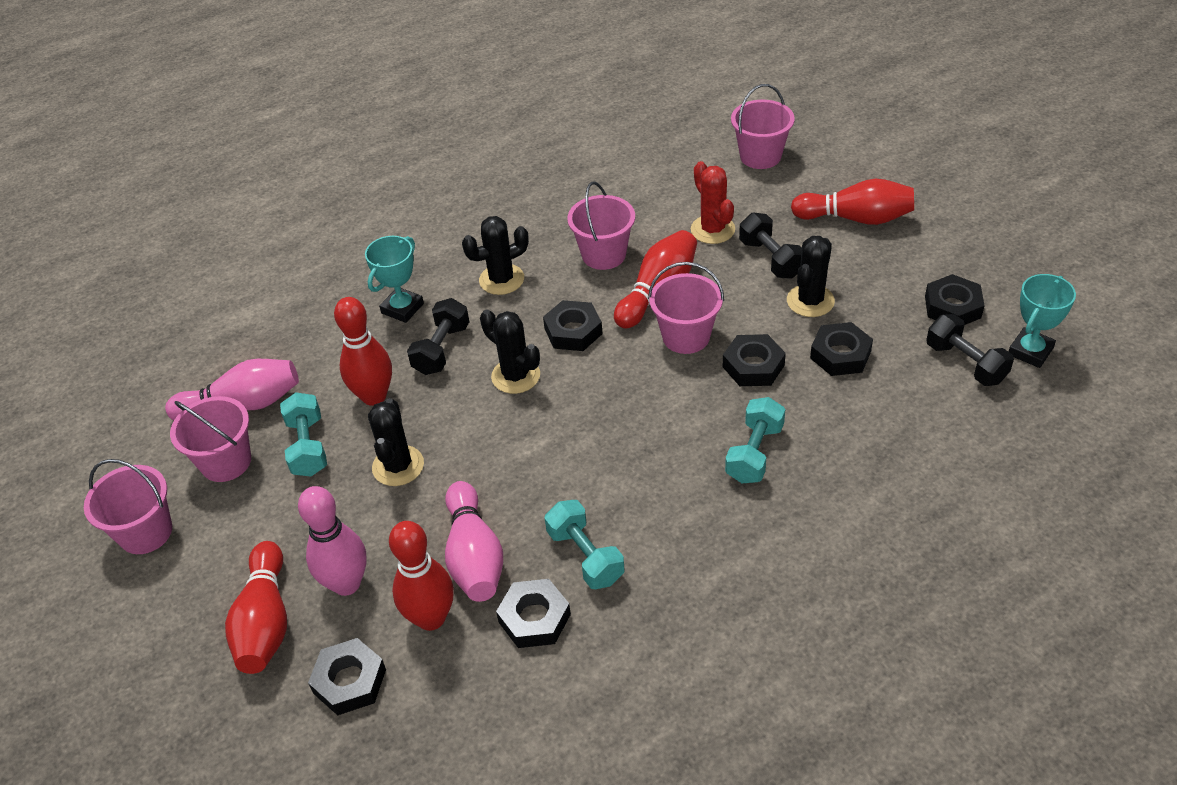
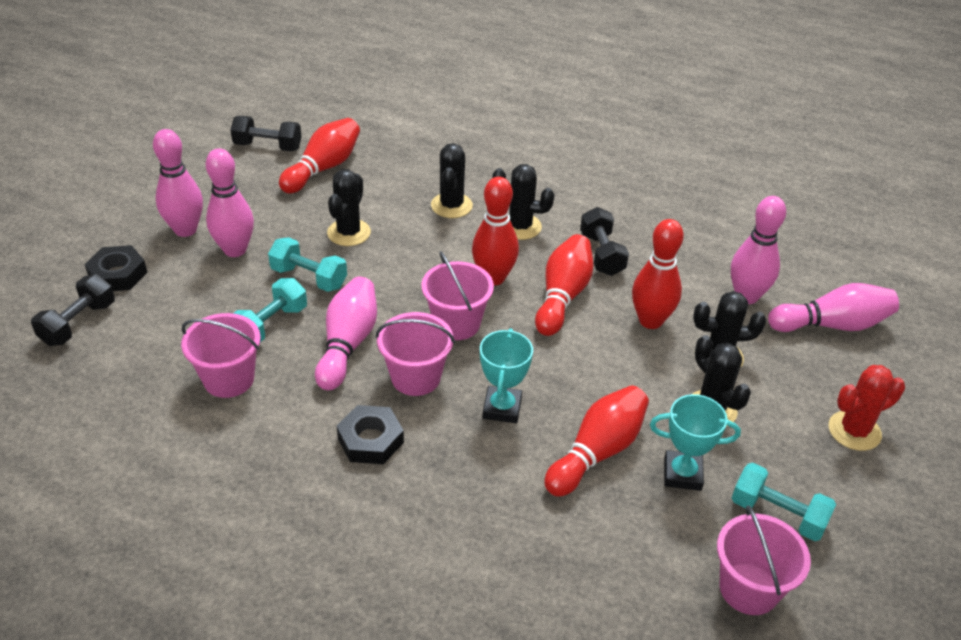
black cactus: 4 -> 5
black nut: 6 -> 2
pink bowling pin: 3 -> 5
pink bucket: 5 -> 4

